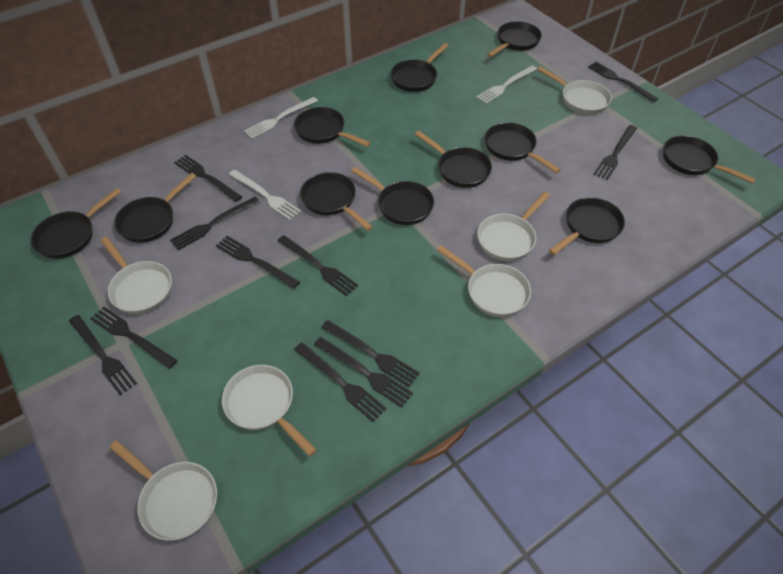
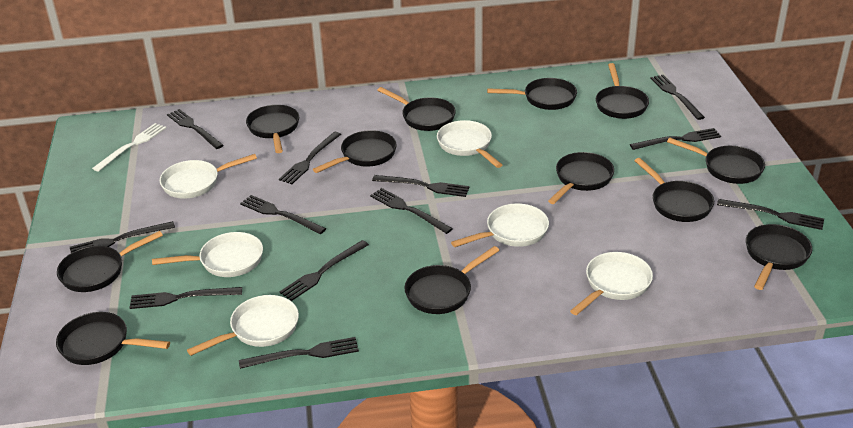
black fork: 11 -> 12
black pan: 11 -> 12
white fork: 3 -> 1

